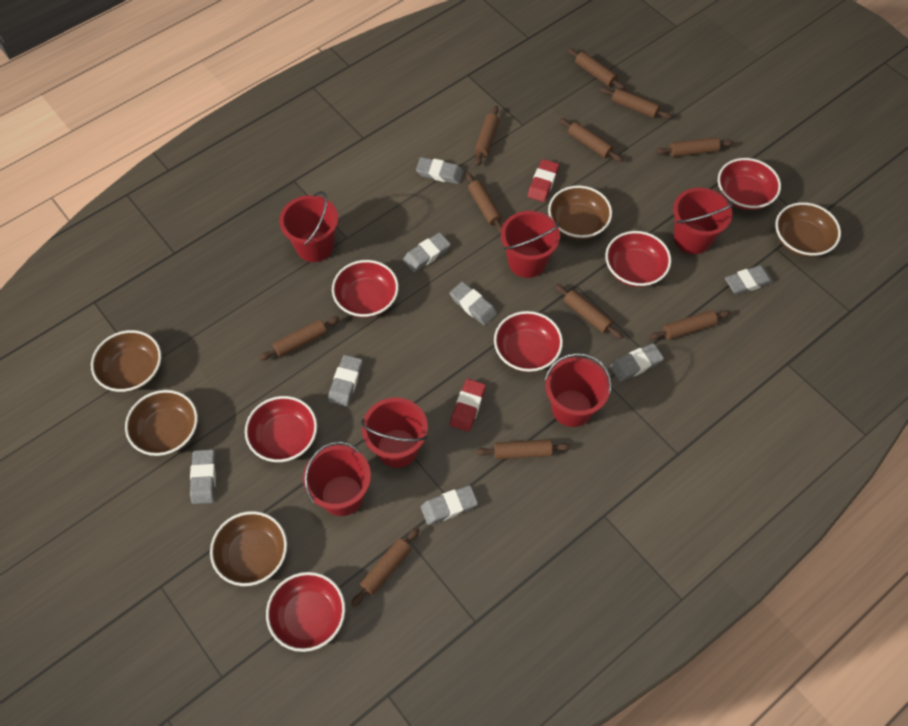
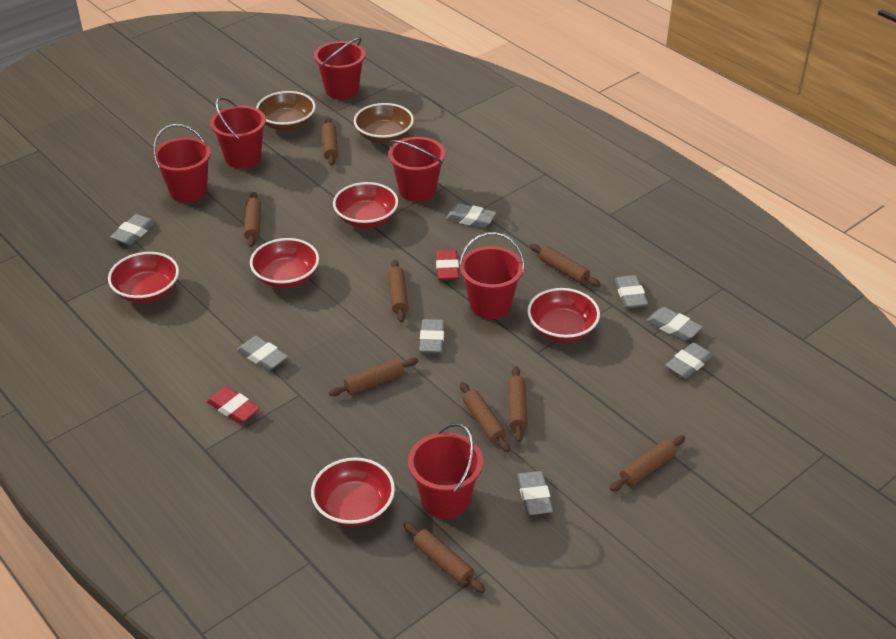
brown bowl: 5 -> 2
brown rolling pin: 11 -> 9
red bowl: 6 -> 5

